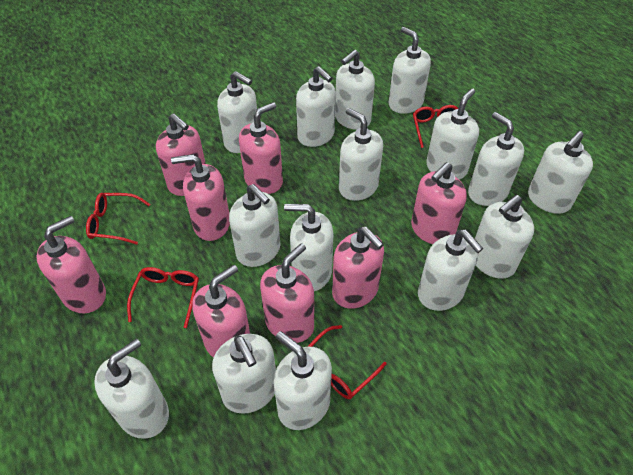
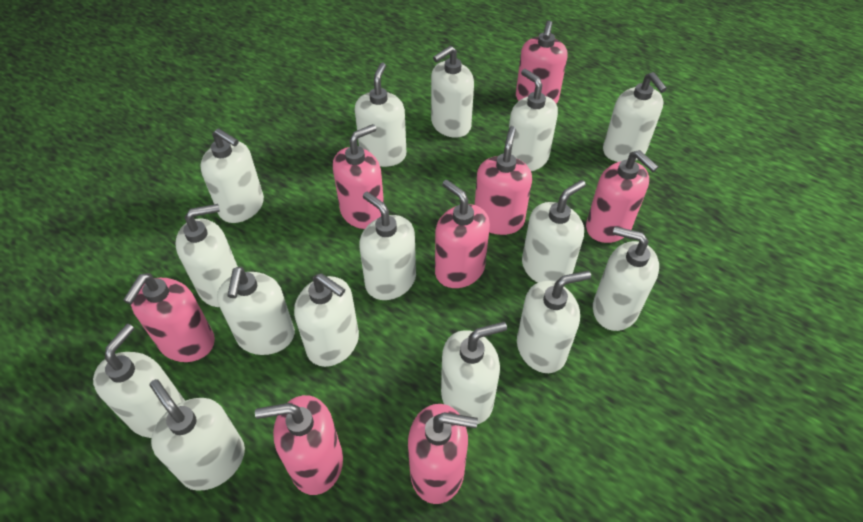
red glasses: 4 -> 0

